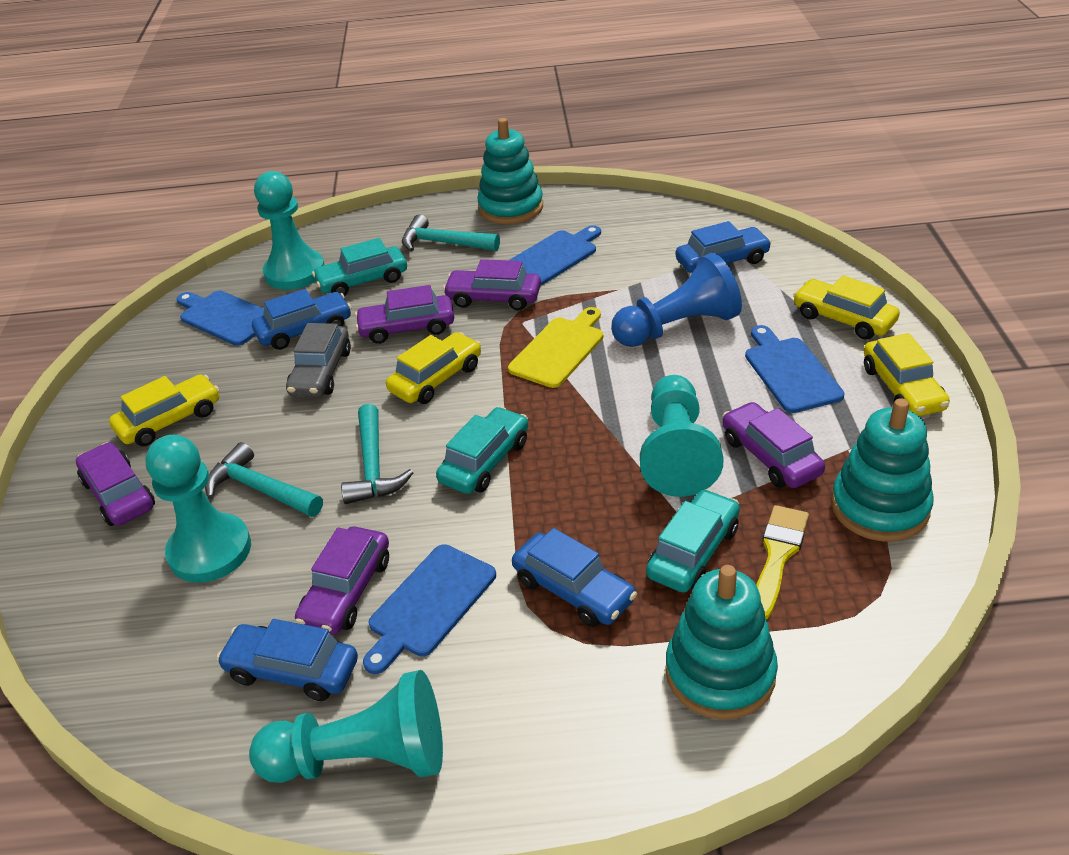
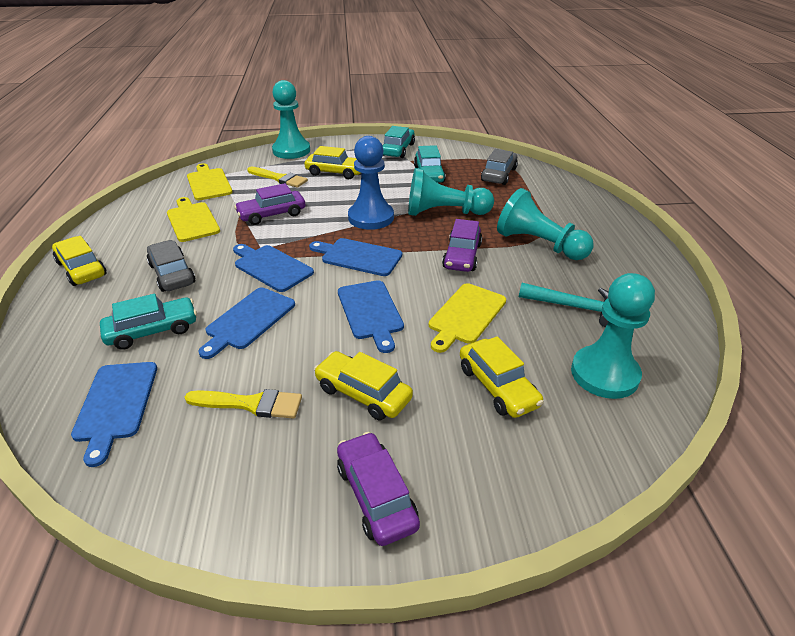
blue car: 4 -> 0
blue cutting board: 4 -> 5
grey car: 1 -> 2
purple car: 5 -> 3
turquoise hammer: 3 -> 1
turquoise stacking toy: 3 -> 0
yellow brush: 1 -> 2
yellow cutting board: 1 -> 3

